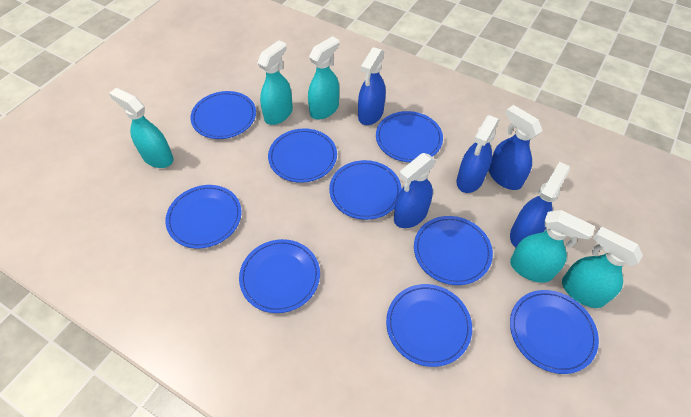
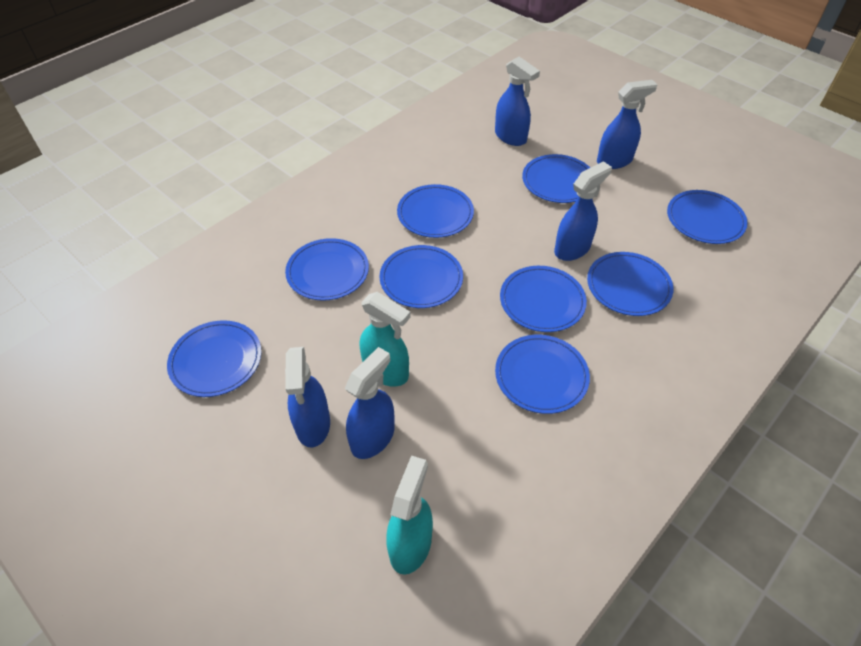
turquoise spray bottle: 5 -> 2

